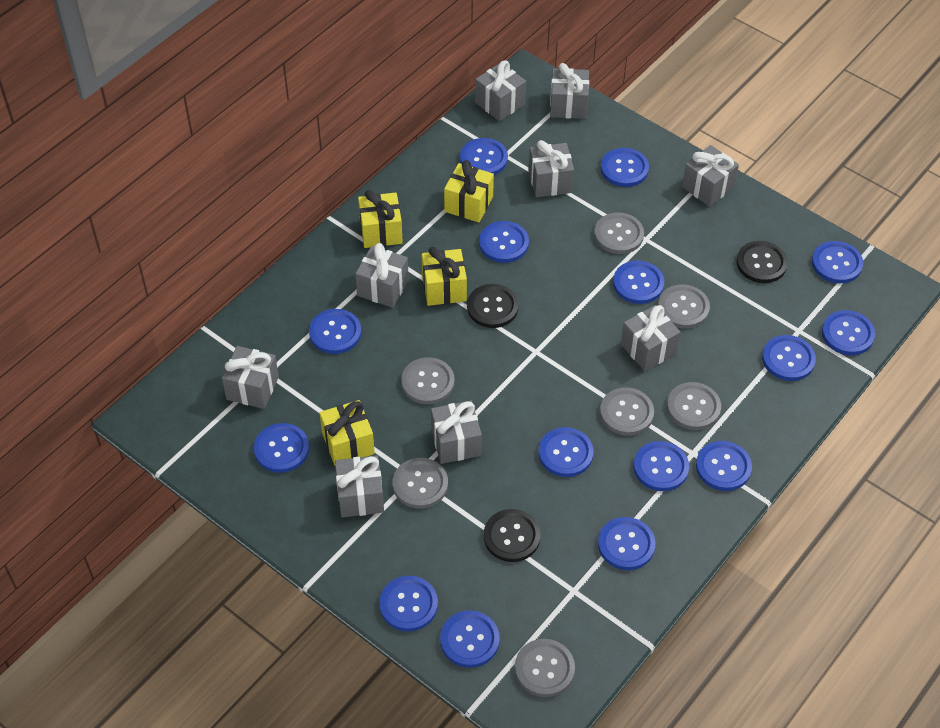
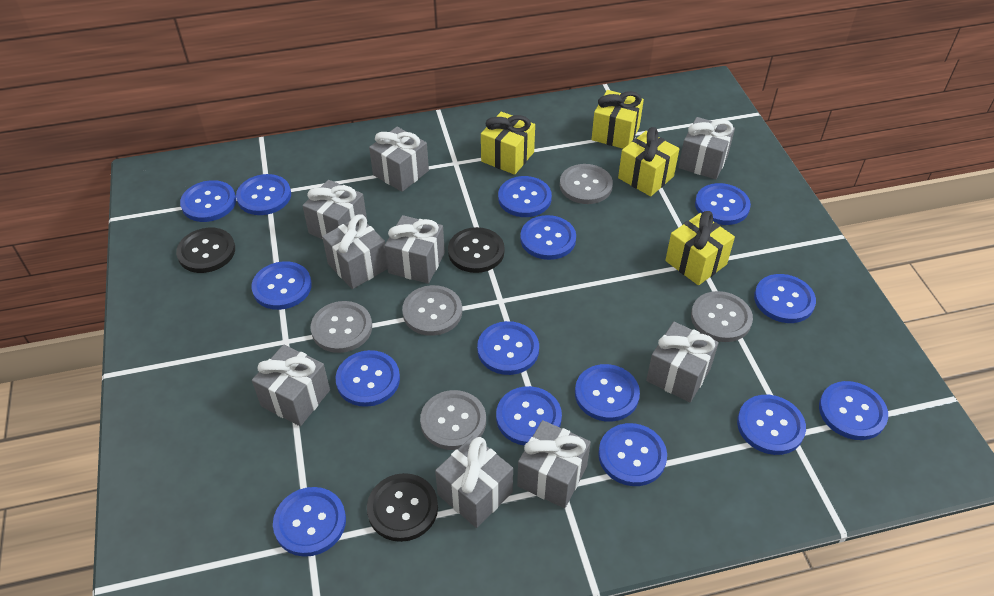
grey button: 7 -> 5

